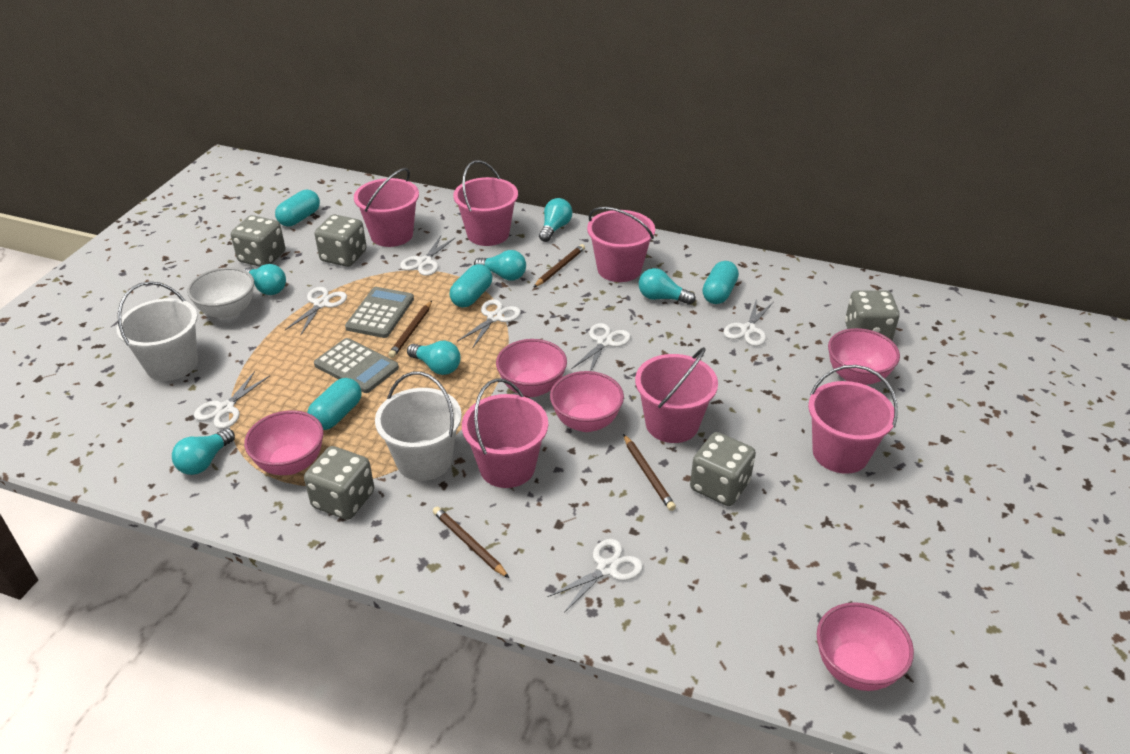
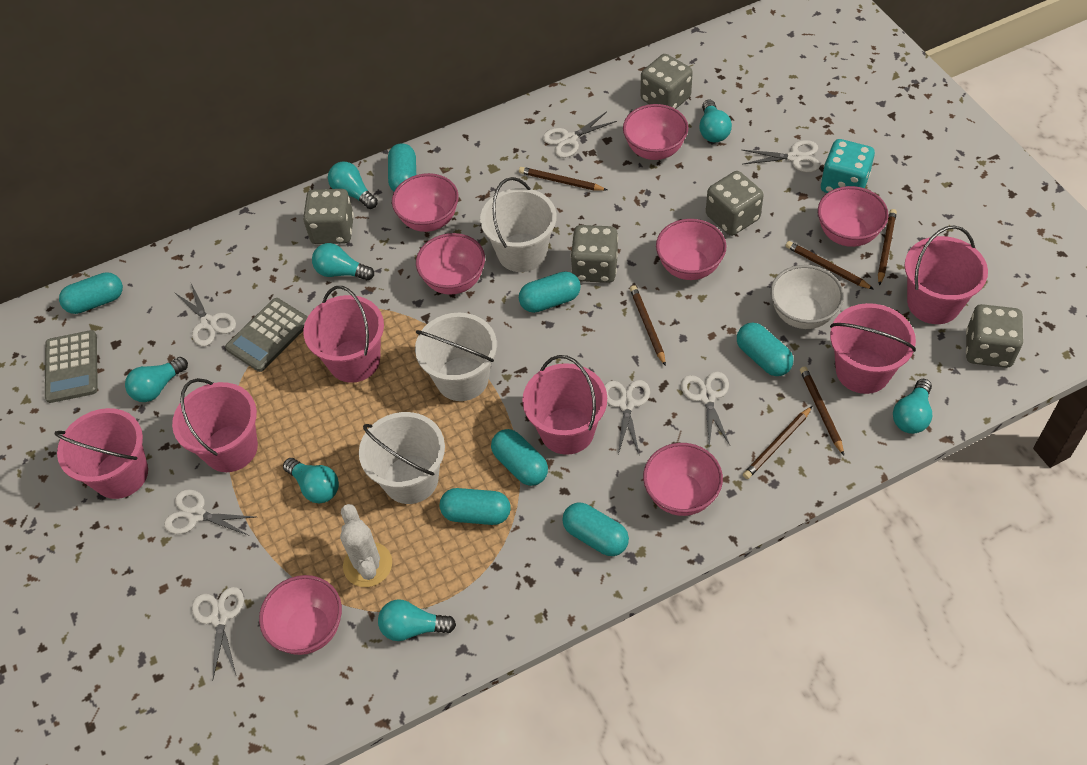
brown pencil: 4 -> 6
pink bowl: 5 -> 7
turquoise capsule: 4 -> 7
turquoise dice: 0 -> 1
turquoise light bulb: 6 -> 7
white bucket: 2 -> 3
white cactus: 0 -> 1

